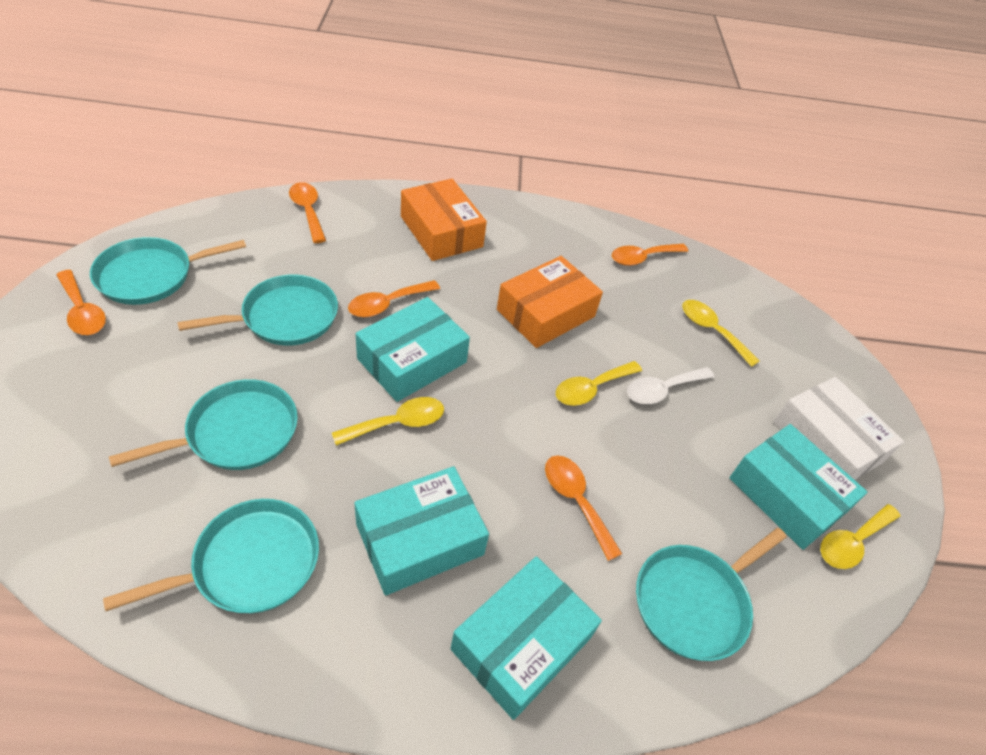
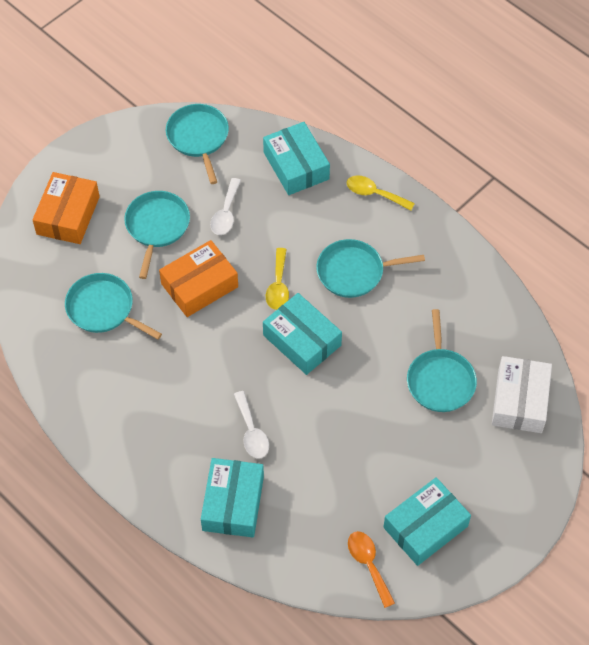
orange spoon: 5 -> 1
white spoon: 1 -> 2
yellow spoon: 4 -> 2

